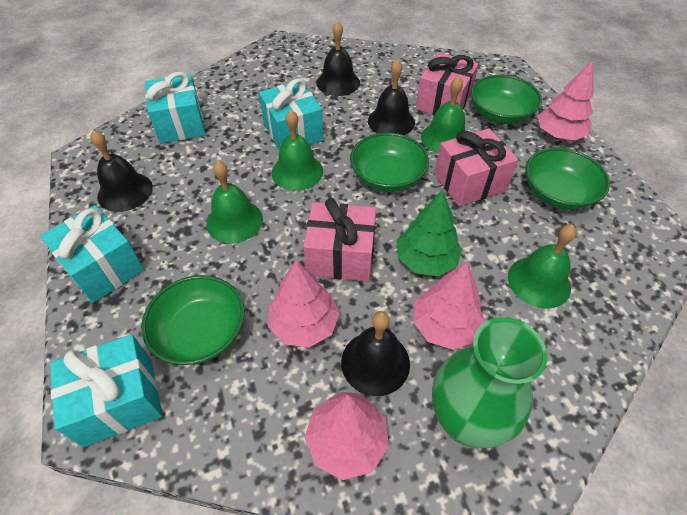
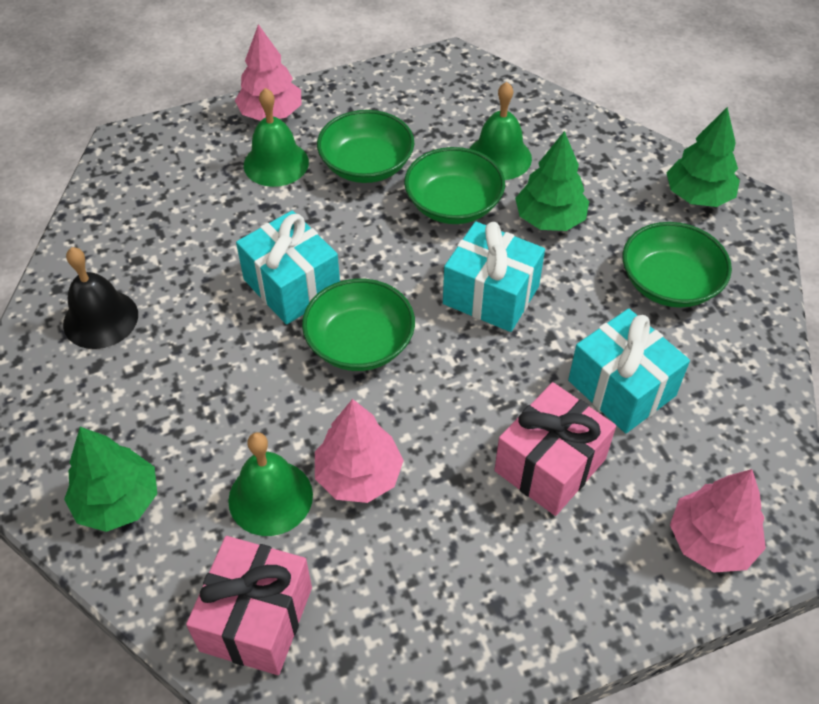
black bell: 4 -> 1
green bell: 4 -> 3
green tree: 1 -> 3
green vase: 1 -> 0
pink gift: 3 -> 2
pink tree: 4 -> 3
turquoise gift: 4 -> 3

